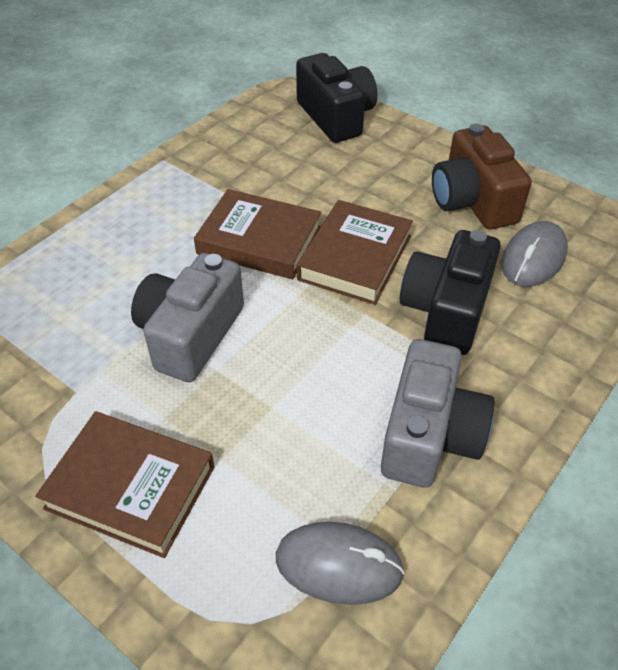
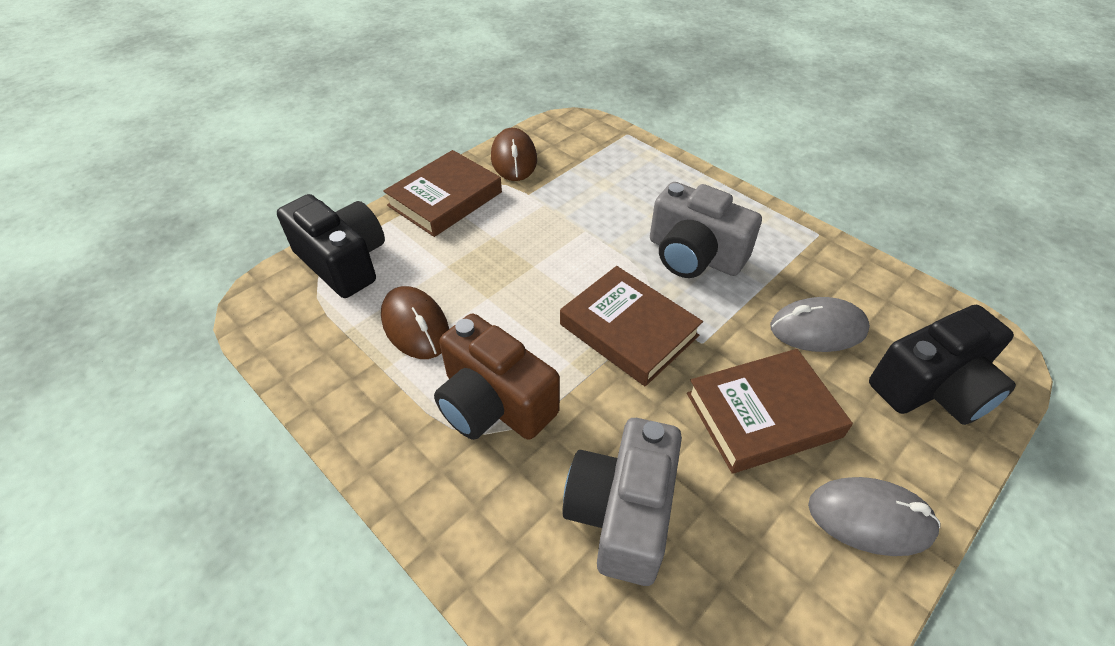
brown mouse: 0 -> 2

